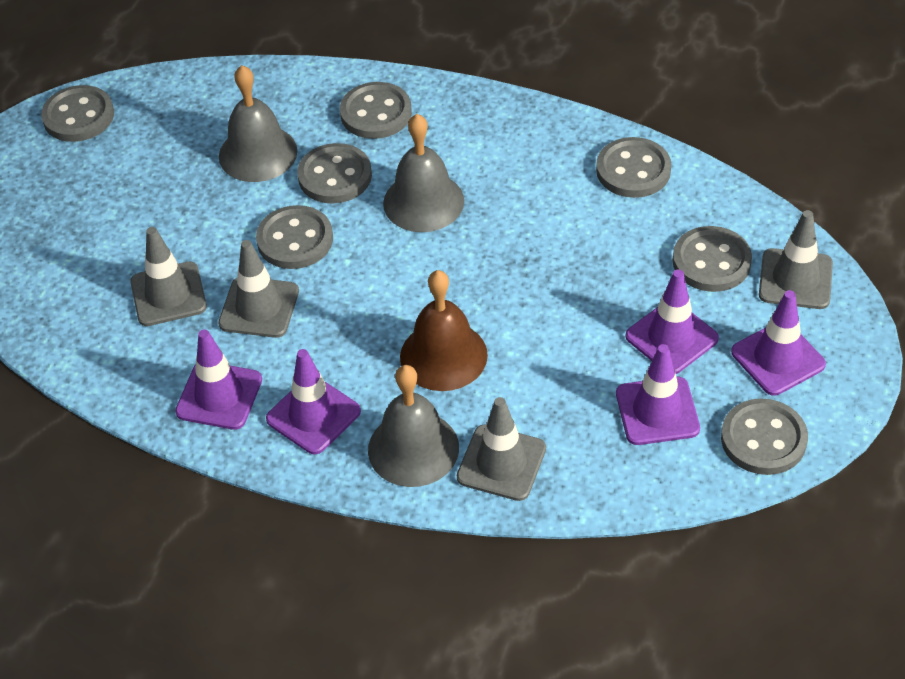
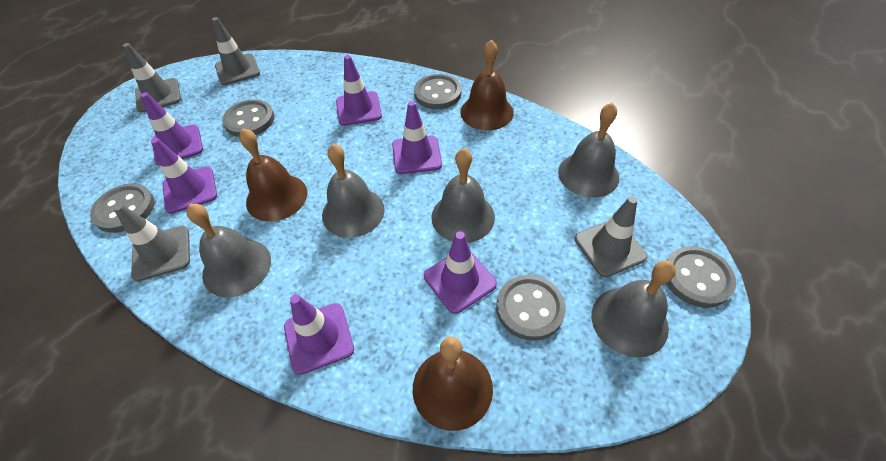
brown bell: 1 -> 3
grey bell: 3 -> 5
grey button: 7 -> 5
purple traffic cone: 5 -> 6

